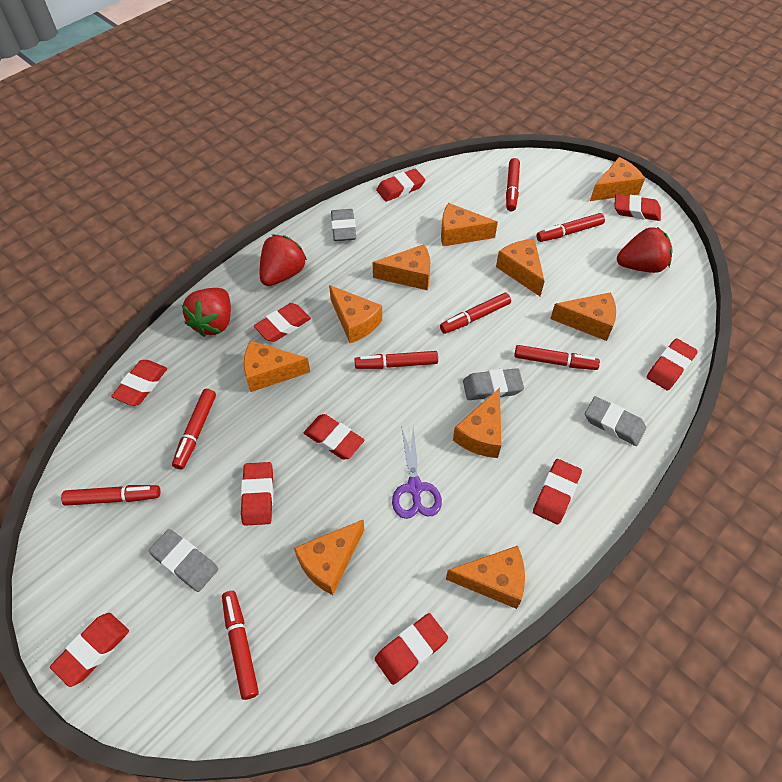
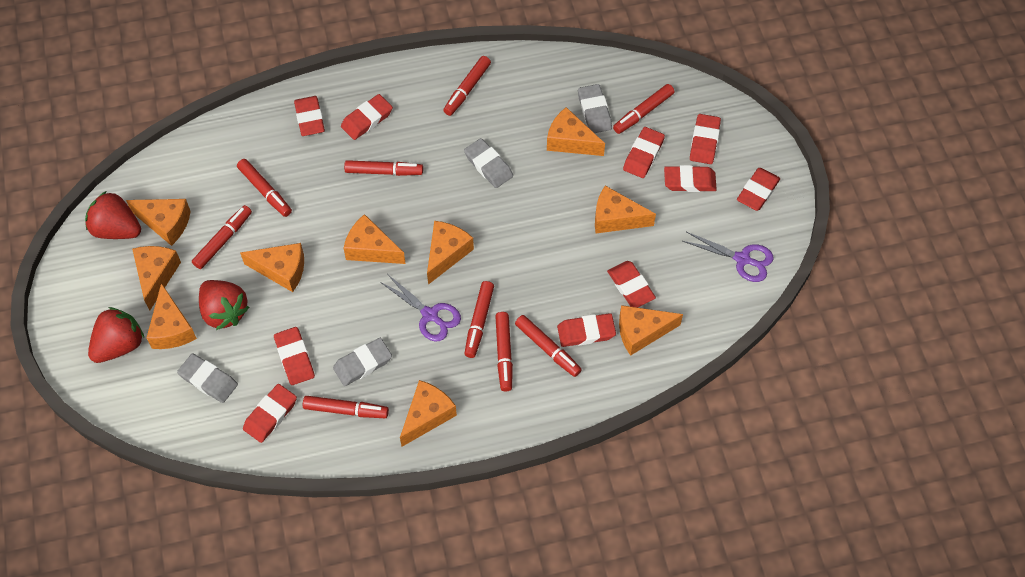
purple scissors: 1 -> 2
red marker: 8 -> 9

